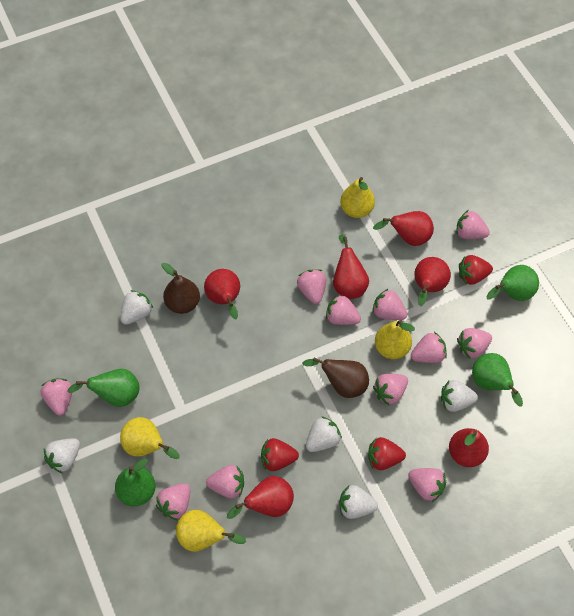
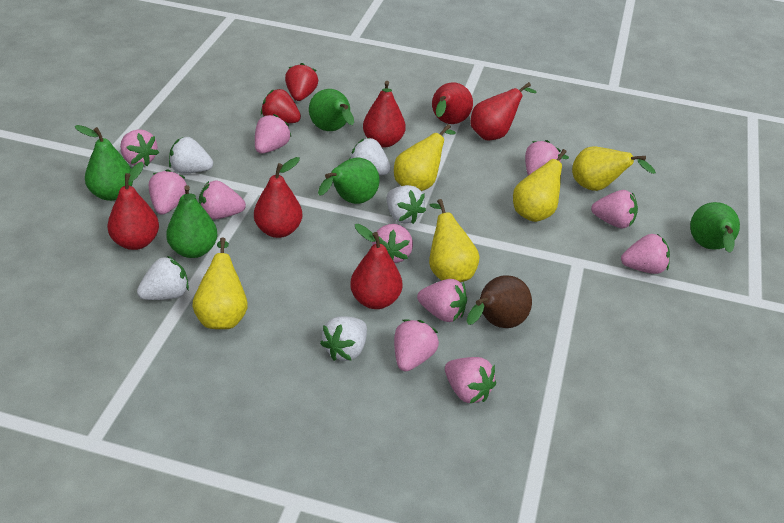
brown pear: 2 -> 1
green pear: 4 -> 5
red strawberry: 3 -> 2
yellow pear: 4 -> 5

